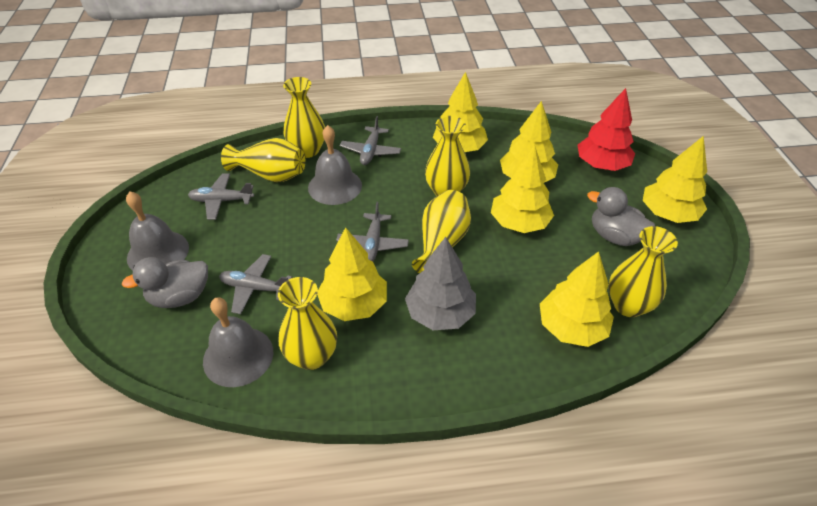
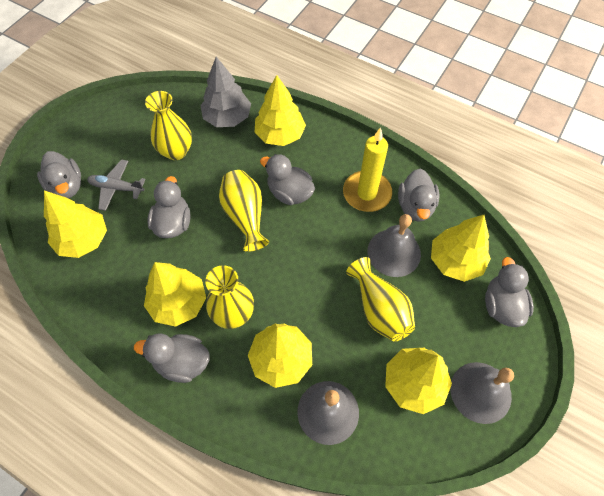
grey duck: 2 -> 6
grey plane: 4 -> 1
red tree: 1 -> 0
yellow candle: 0 -> 1
yellow vase: 6 -> 4

